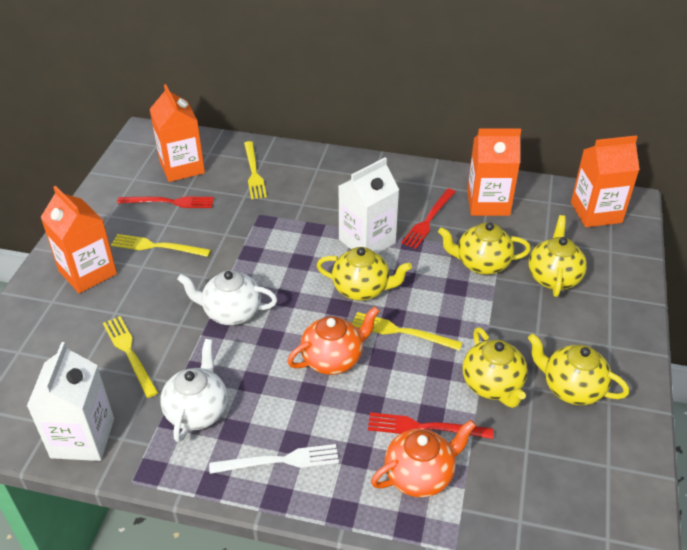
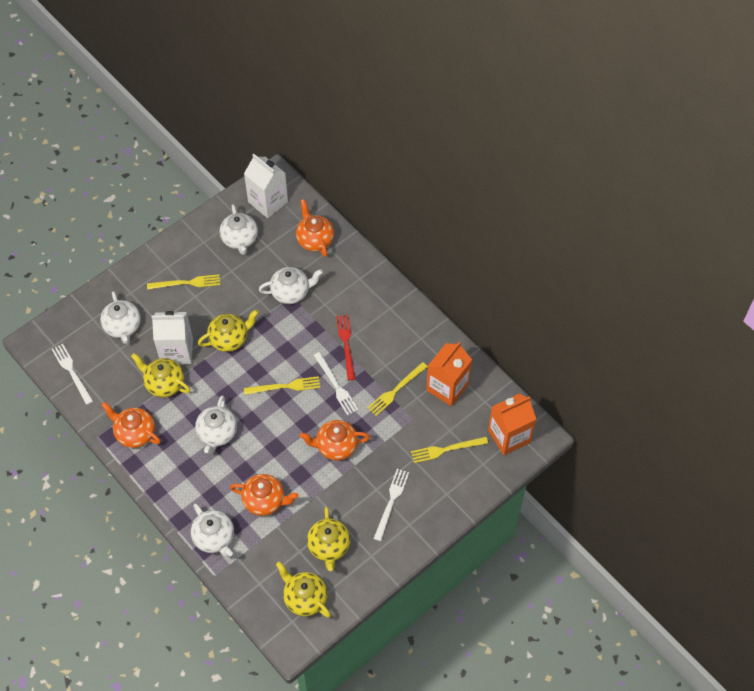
orange carton: 4 -> 2
orange teapot: 2 -> 4
red fork: 3 -> 1
white fork: 1 -> 3
white teapot: 2 -> 5
yellow teapot: 5 -> 4

